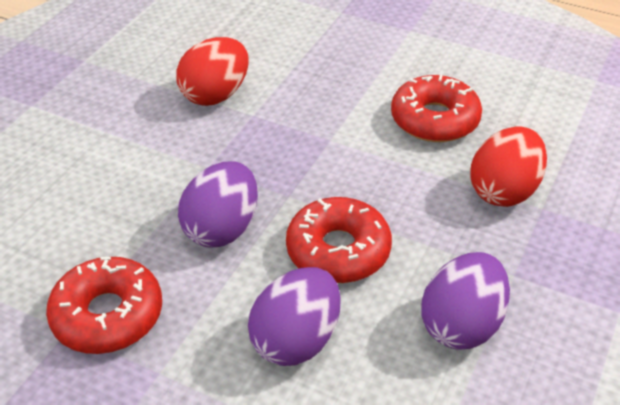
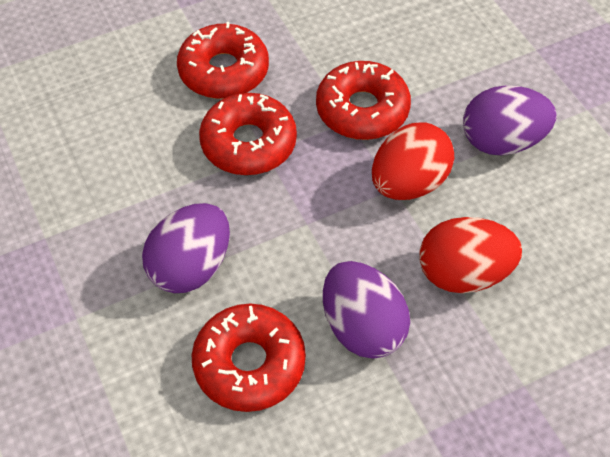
red donut: 3 -> 4

